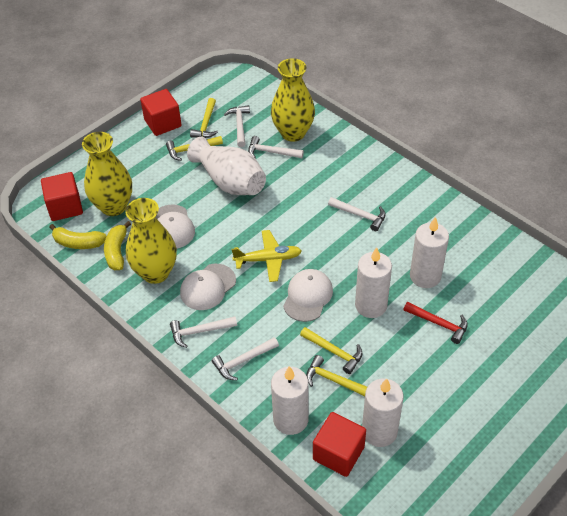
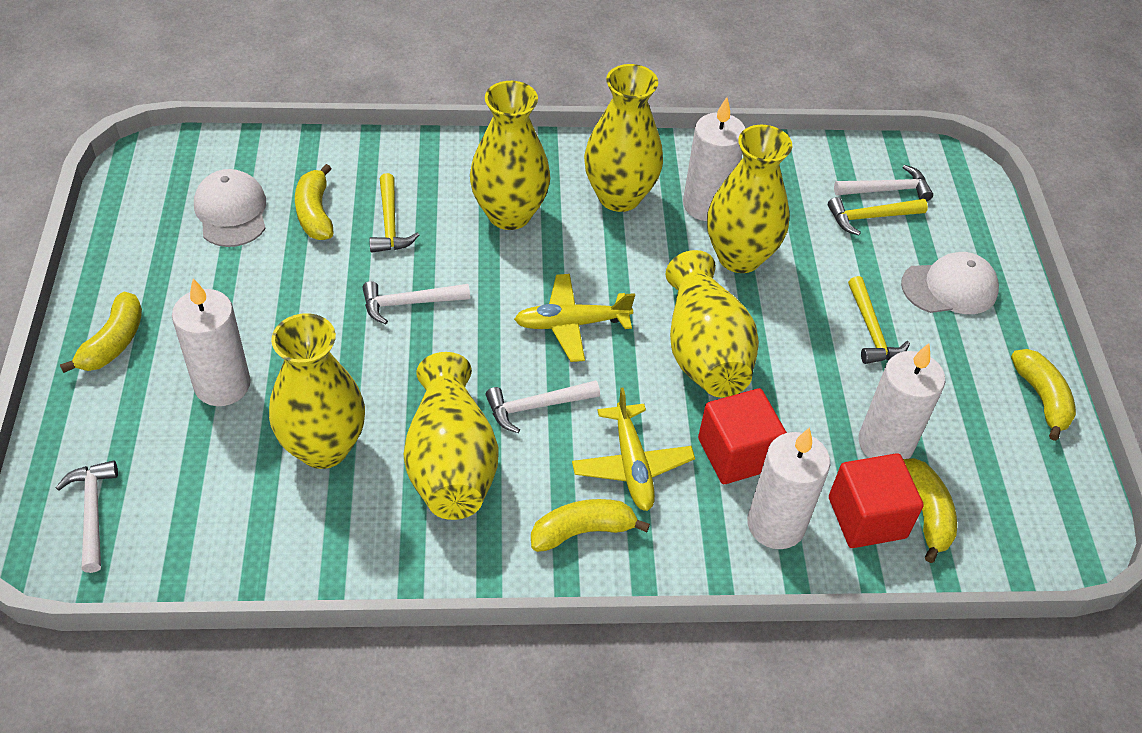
red cube: 3 -> 2
red hammer: 1 -> 0
white cap: 3 -> 2
white hammer: 5 -> 4
white vase: 1 -> 0
yellow banana: 2 -> 5
yellow hammer: 4 -> 3
yellow plane: 1 -> 2
yellow vase: 3 -> 6

